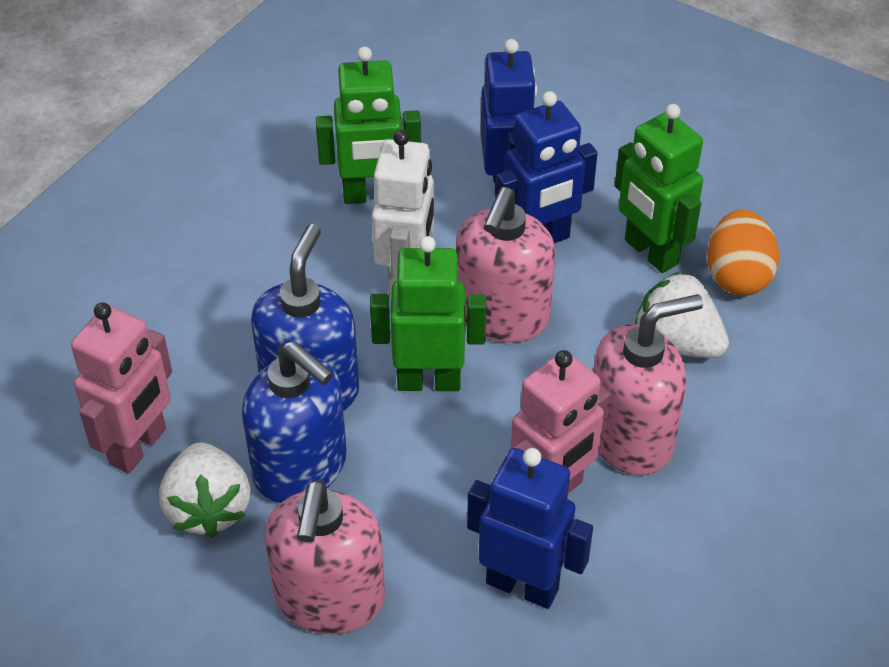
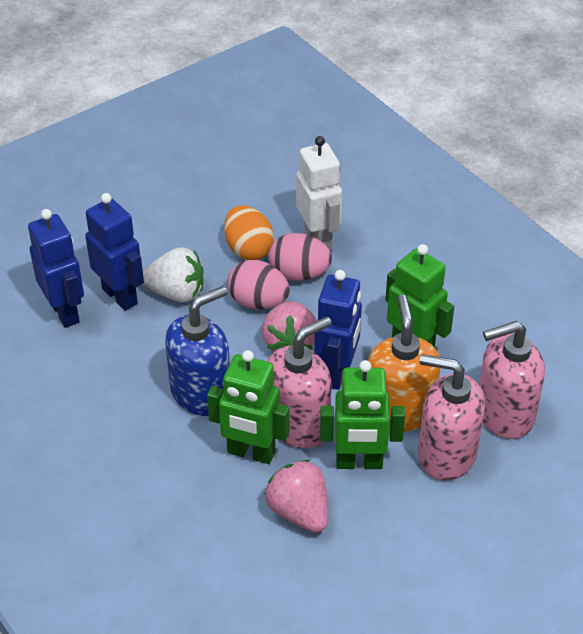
blue soap dispenser: 2 -> 1
orange soap dispenser: 0 -> 1
pink egg: 0 -> 2
pink robot: 2 -> 0
pink strawberry: 0 -> 2
white strawberry: 2 -> 1

